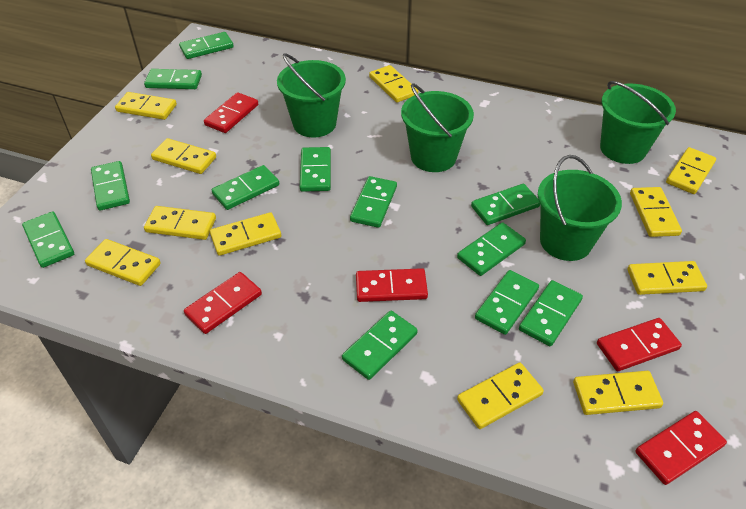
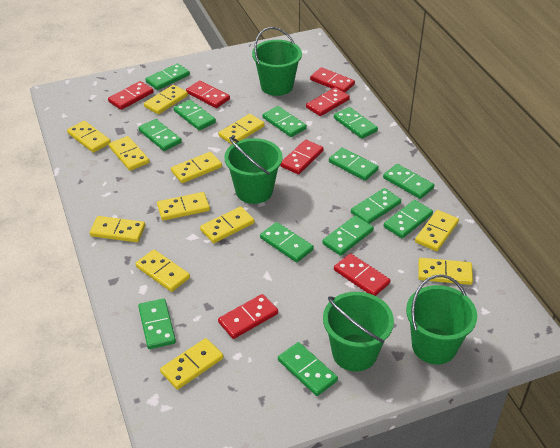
green domino: 12 -> 13
red domino: 5 -> 7
yellow domino: 11 -> 12

